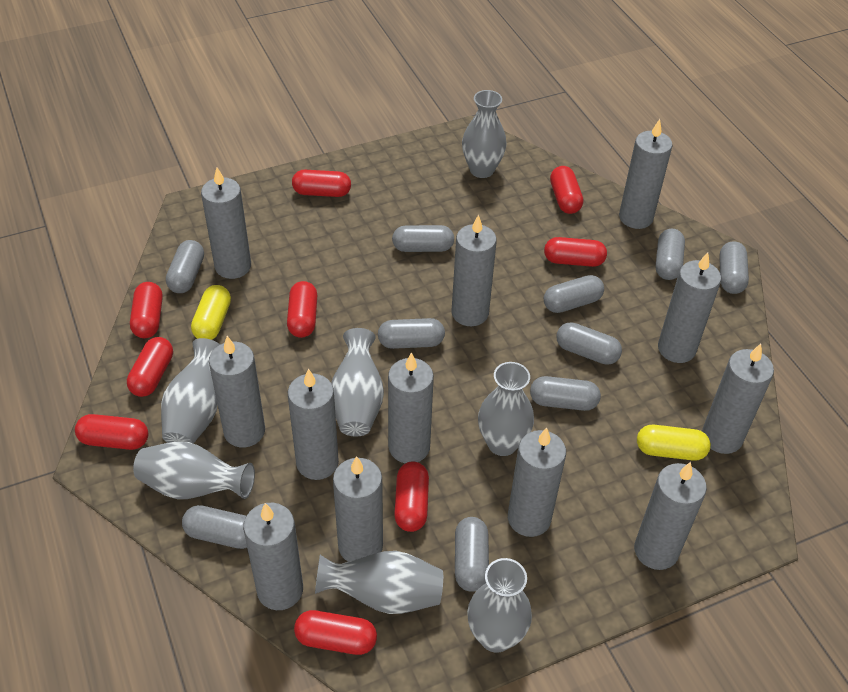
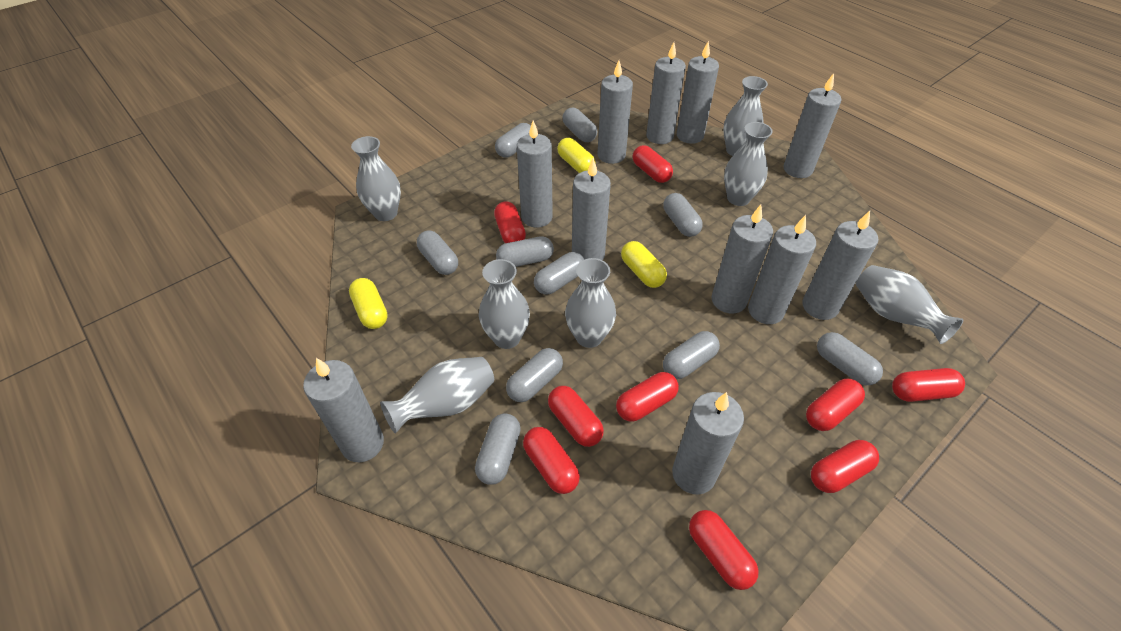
grey candle: 12 -> 11
yellow capsule: 2 -> 3

